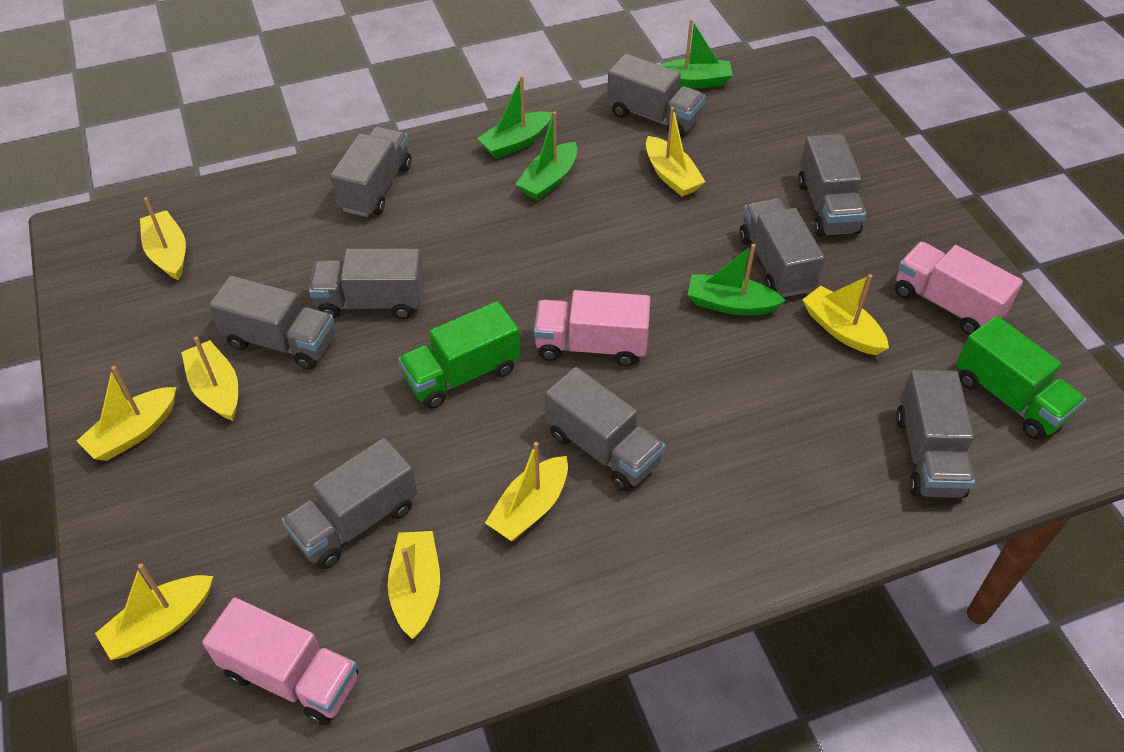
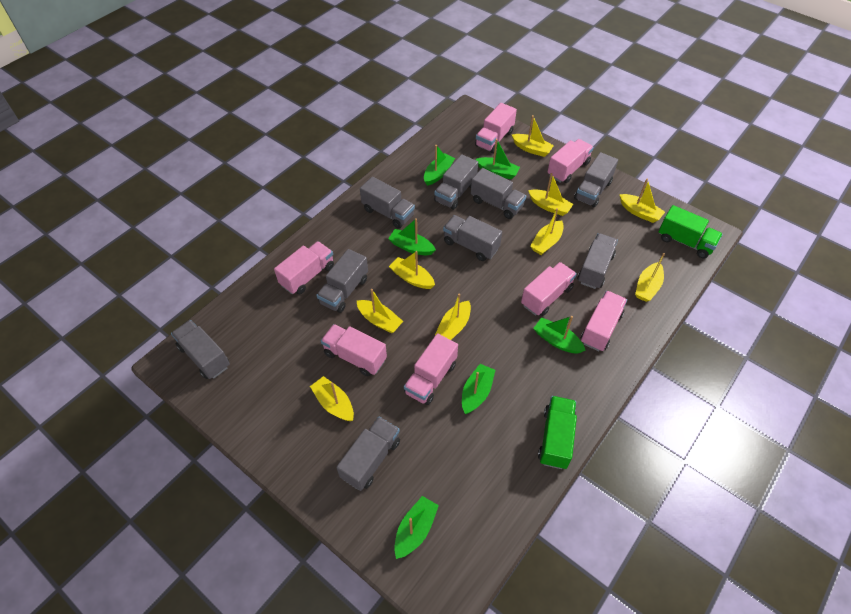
green boat: 4 -> 6
pink truck: 3 -> 7
yellow boat: 8 -> 9

